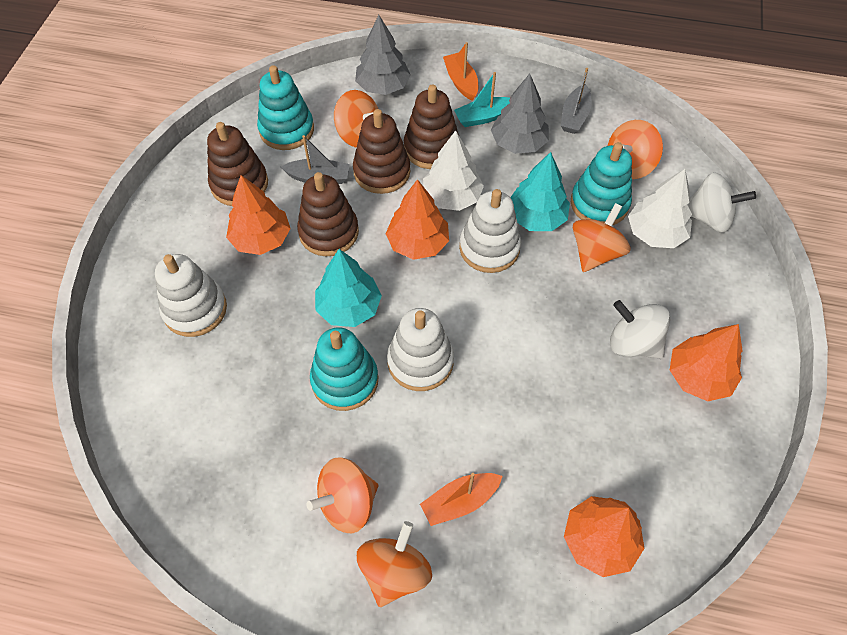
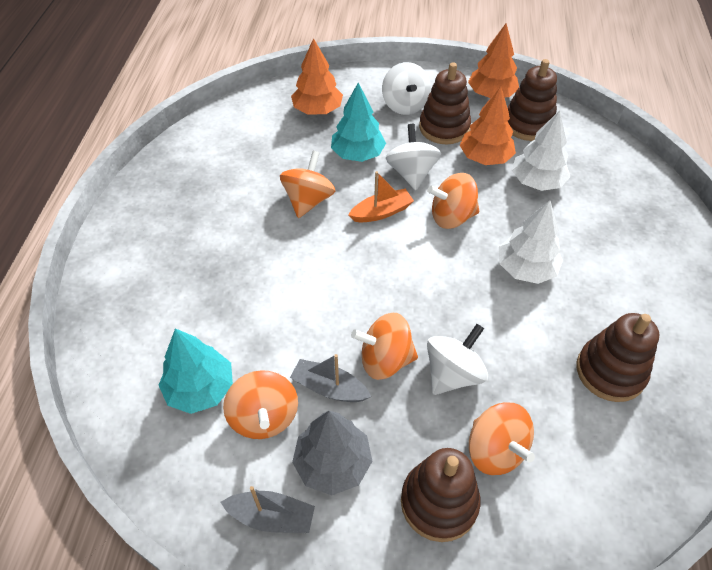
grey tree: 2 -> 1
orange boat: 2 -> 1
orange tree: 4 -> 3
turquoise boat: 1 -> 0
turquoise stacking toy: 3 -> 0
white spinning top: 2 -> 3
white stacking toy: 3 -> 0

